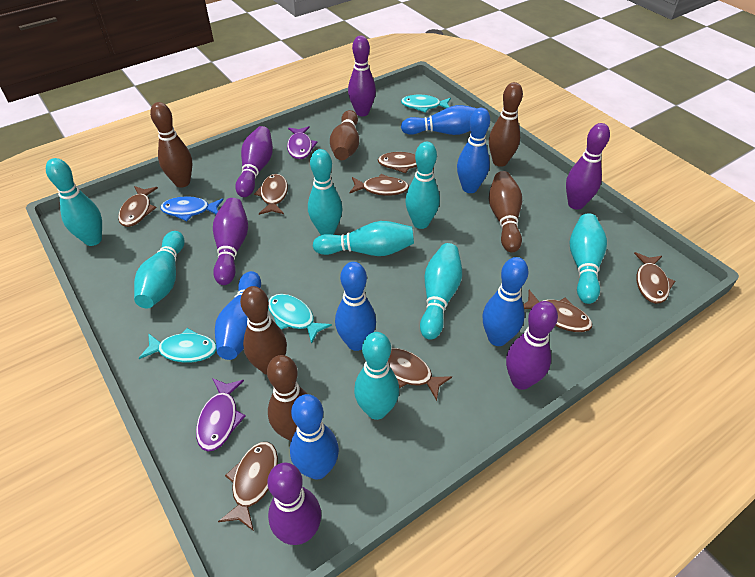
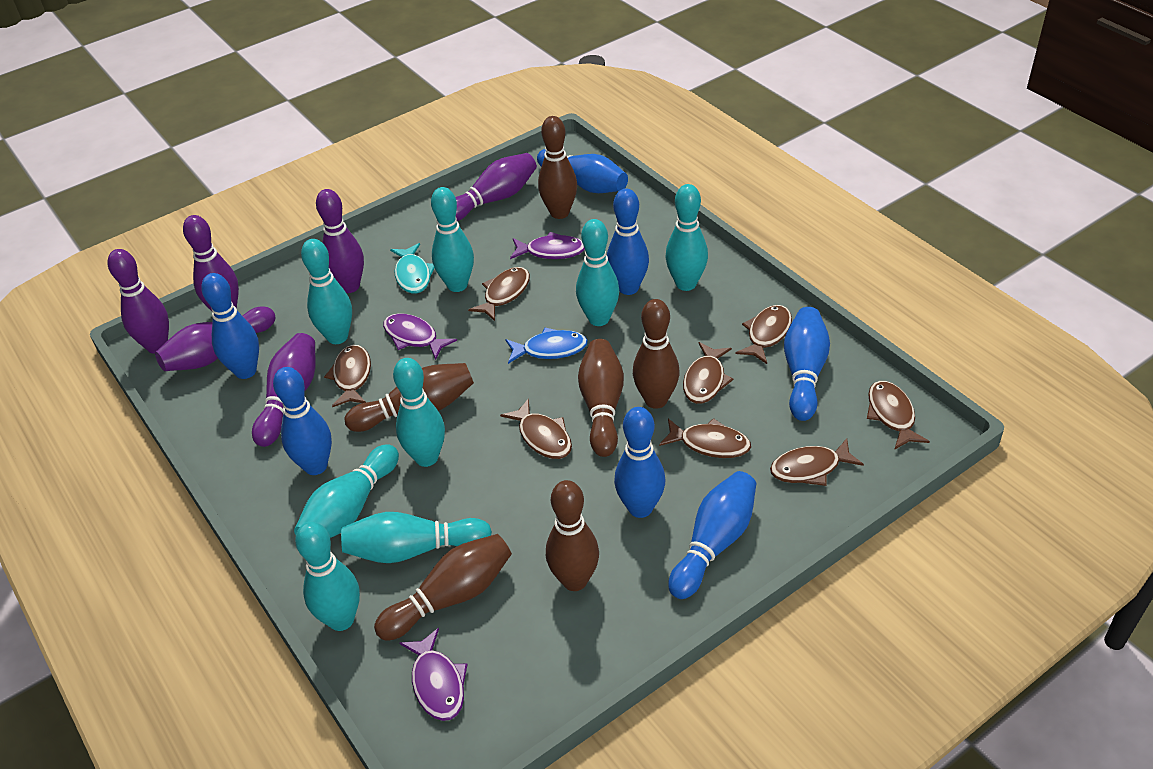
blue bowling pin: 6 -> 7
purple fish: 2 -> 3
turquoise fish: 3 -> 1

